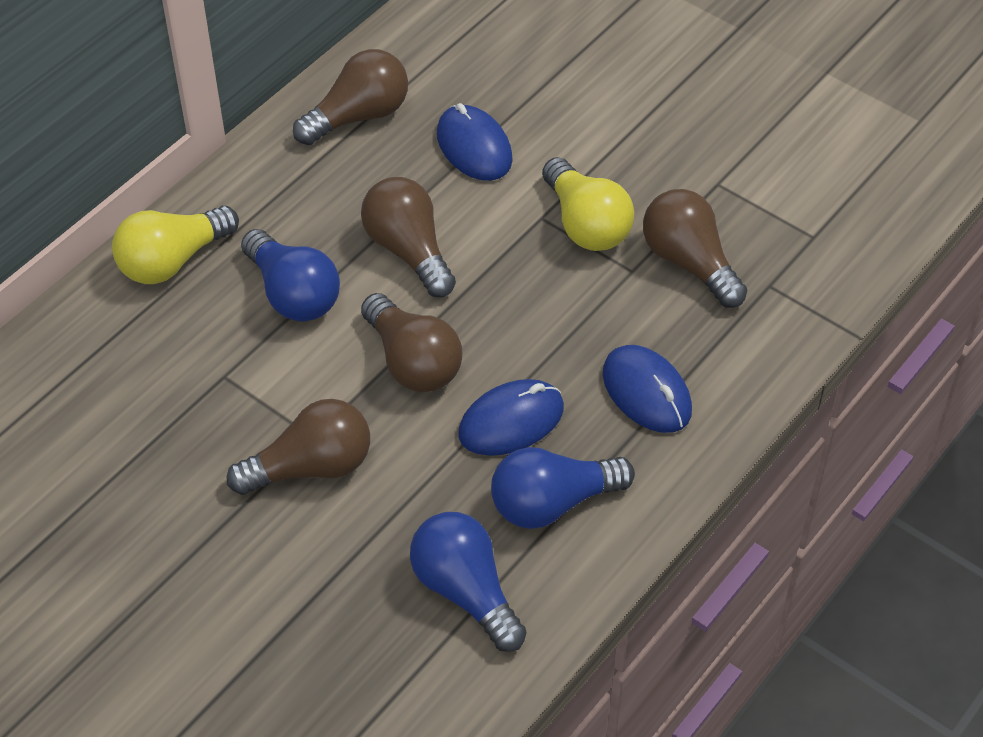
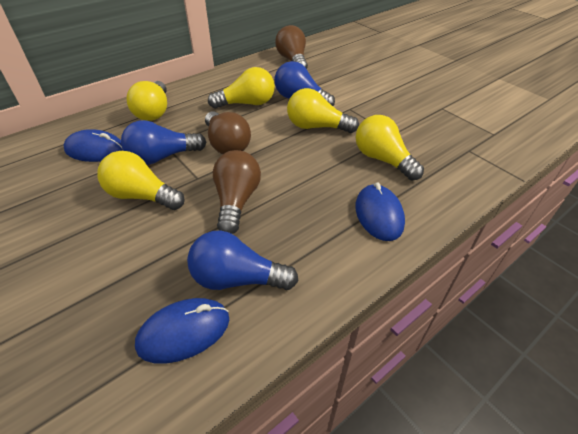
brown light bulb: 5 -> 3
yellow light bulb: 2 -> 5

